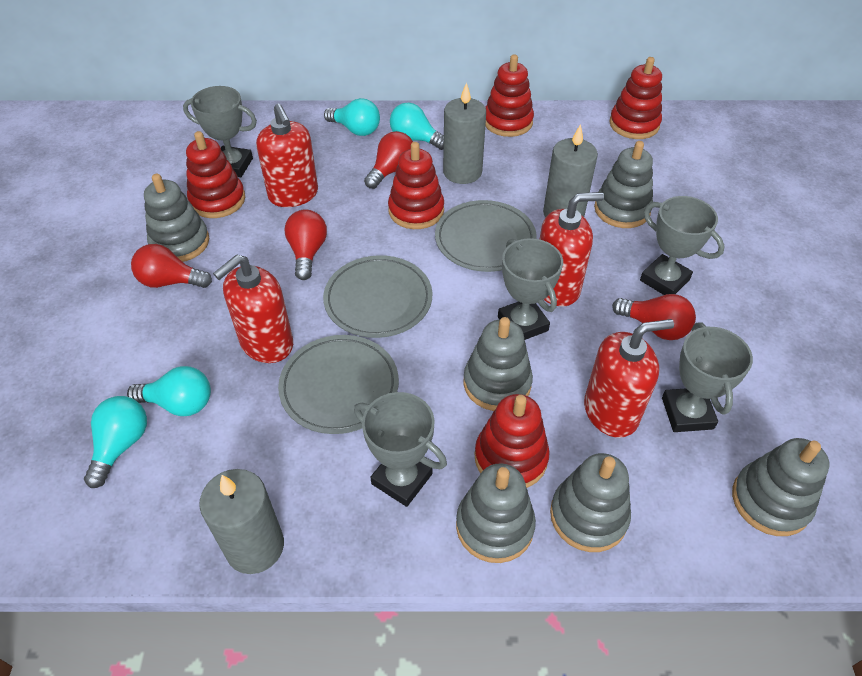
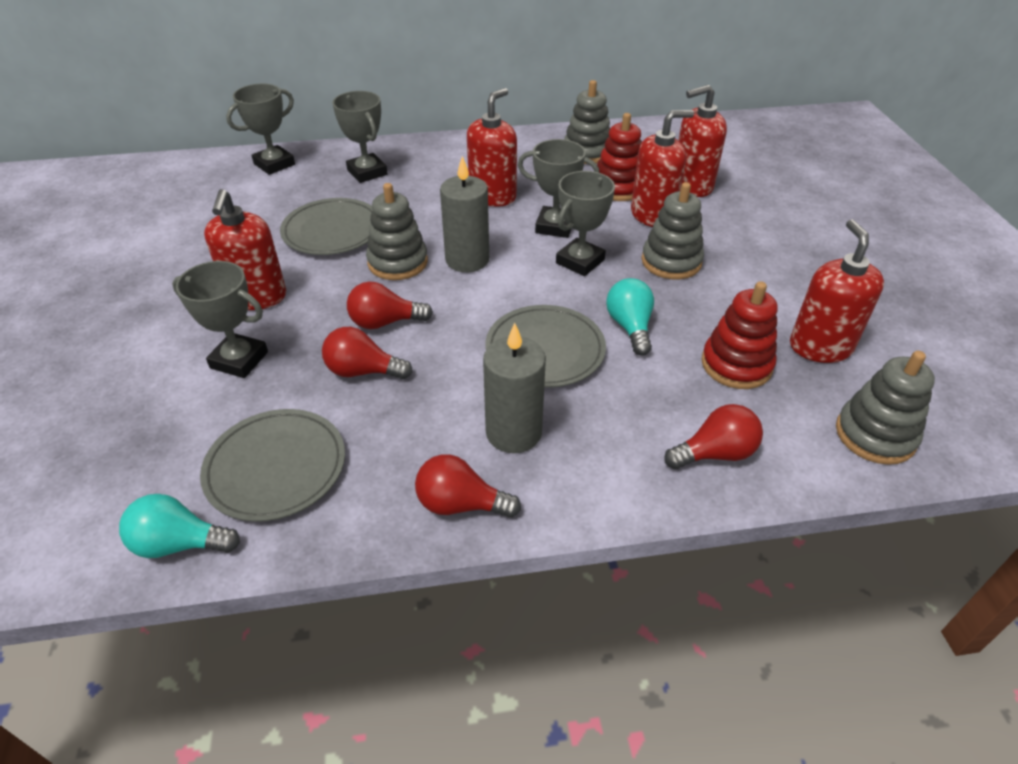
grey candle: 3 -> 2
grey stacking toy: 6 -> 4
red soap dispenser: 4 -> 5
red stacking toy: 5 -> 2
turquoise light bulb: 4 -> 2

